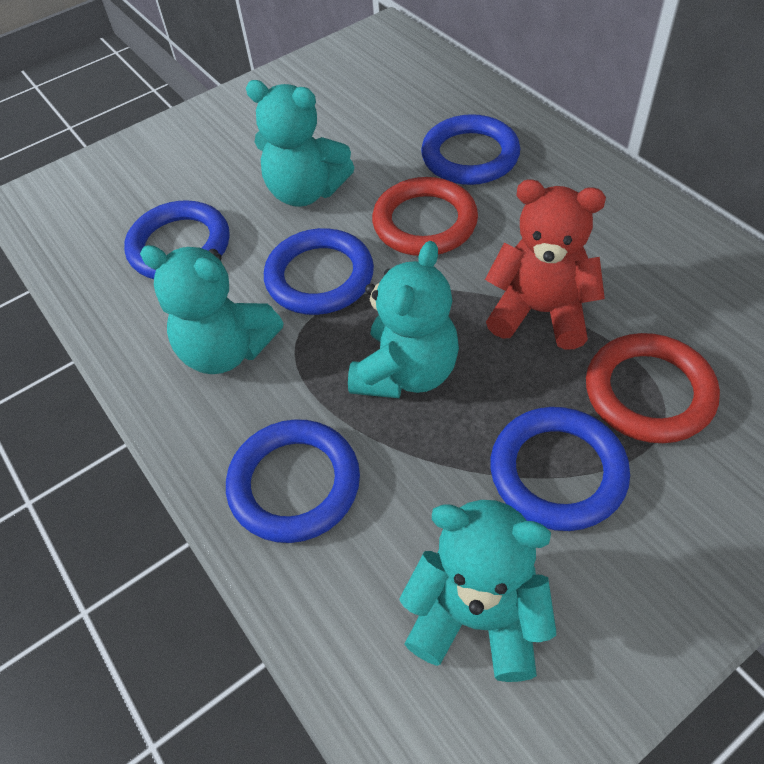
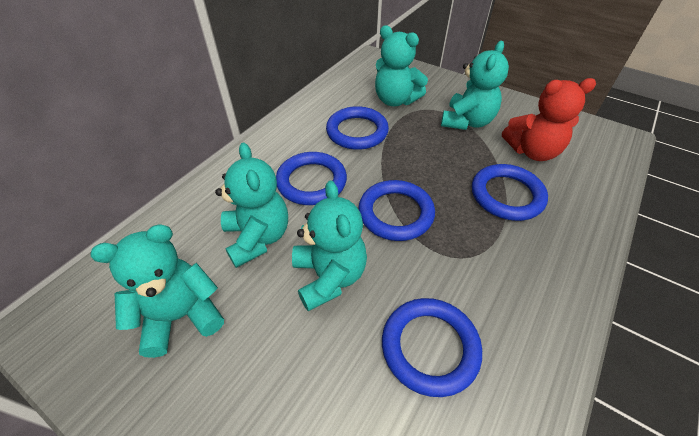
red ring: 2 -> 0
turquoise teddy bear: 4 -> 5

